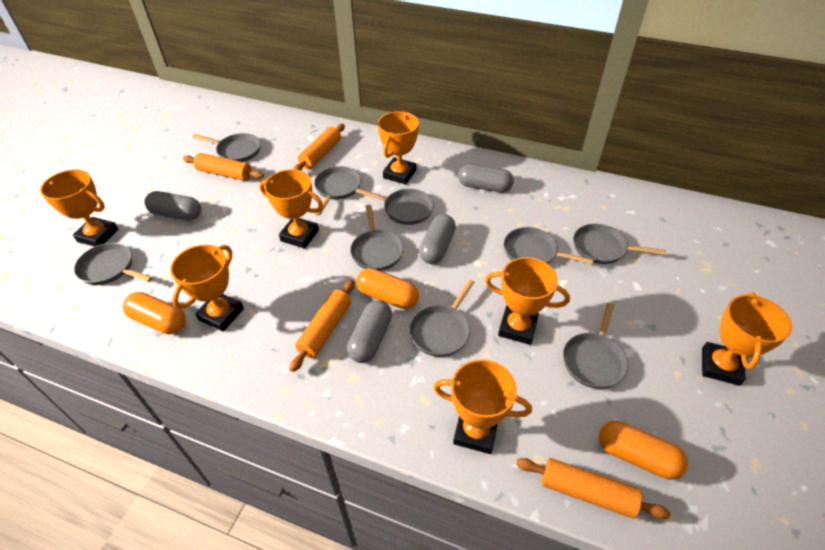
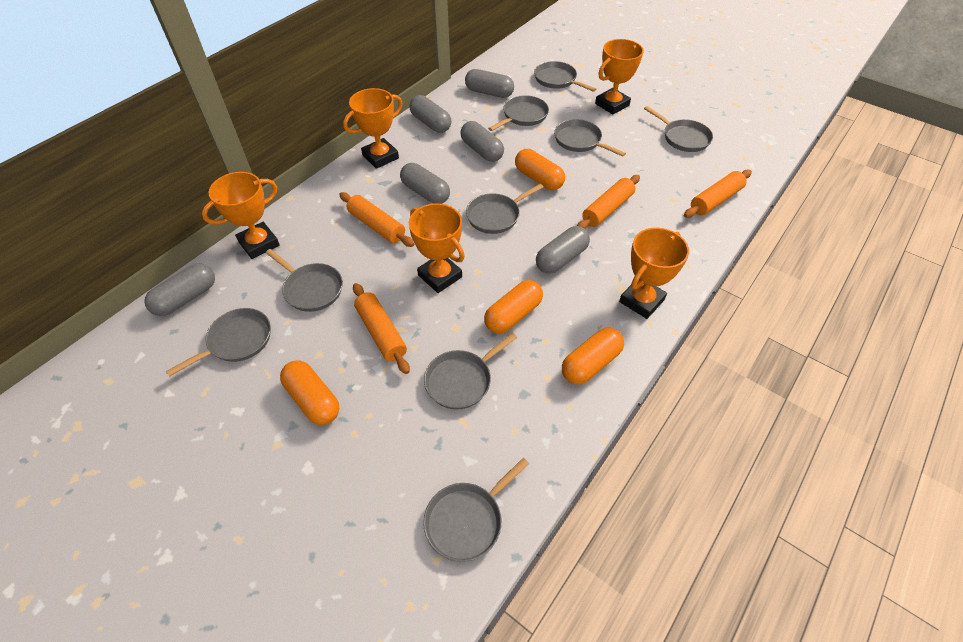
grey capsule: 4 -> 6
orange capsule: 3 -> 4
orange trophy: 7 -> 5

